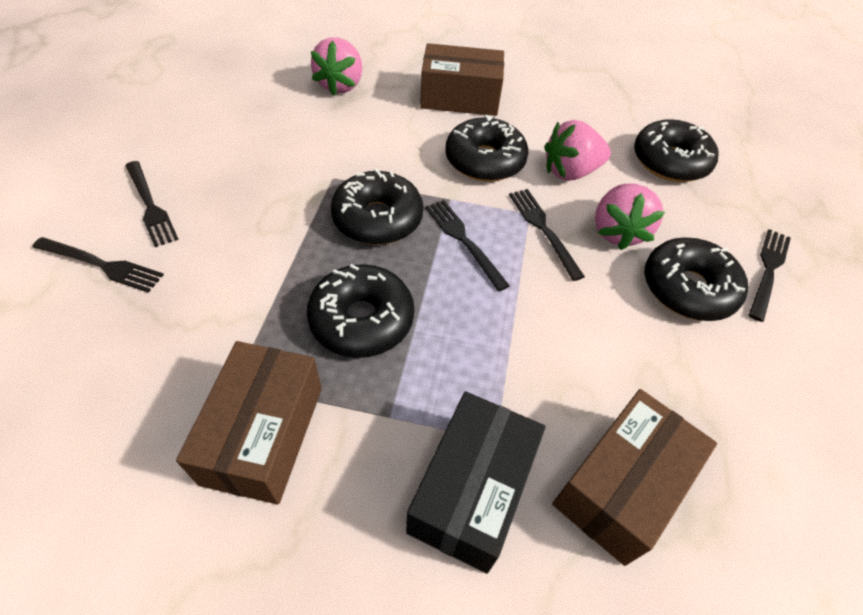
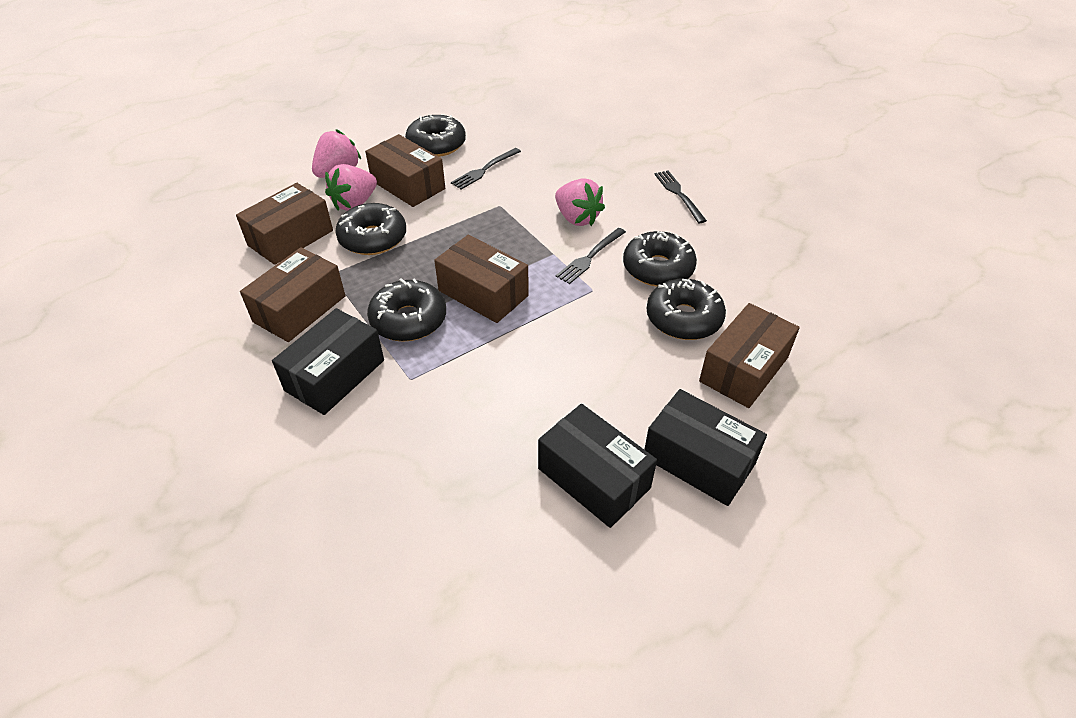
black box: 1 -> 3
black fork: 5 -> 3
brown box: 3 -> 5

